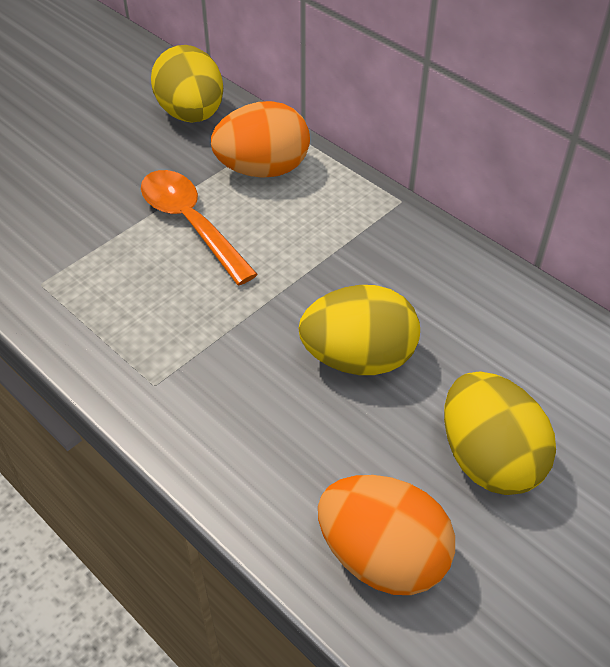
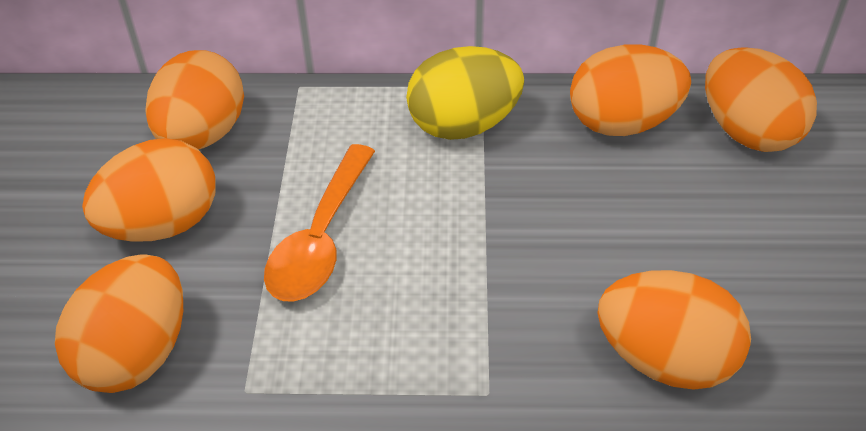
orange egg: 2 -> 6
yellow egg: 3 -> 1

